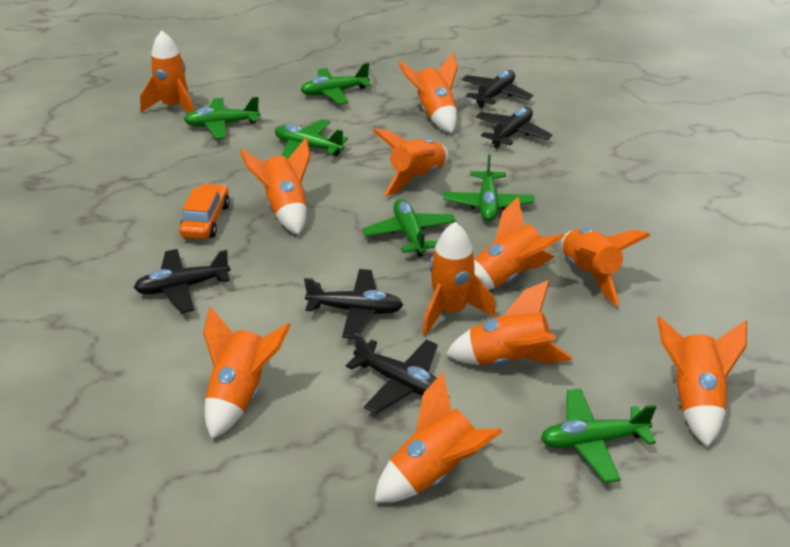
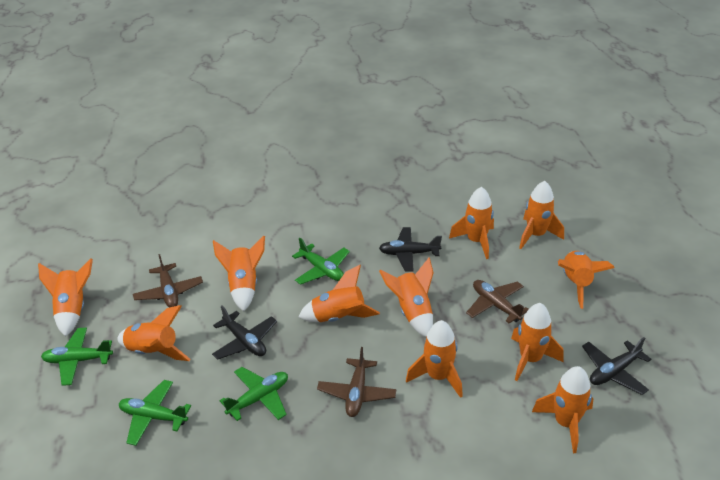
black plane: 5 -> 3
brown plane: 0 -> 3
green plane: 6 -> 4
orange car: 1 -> 0

